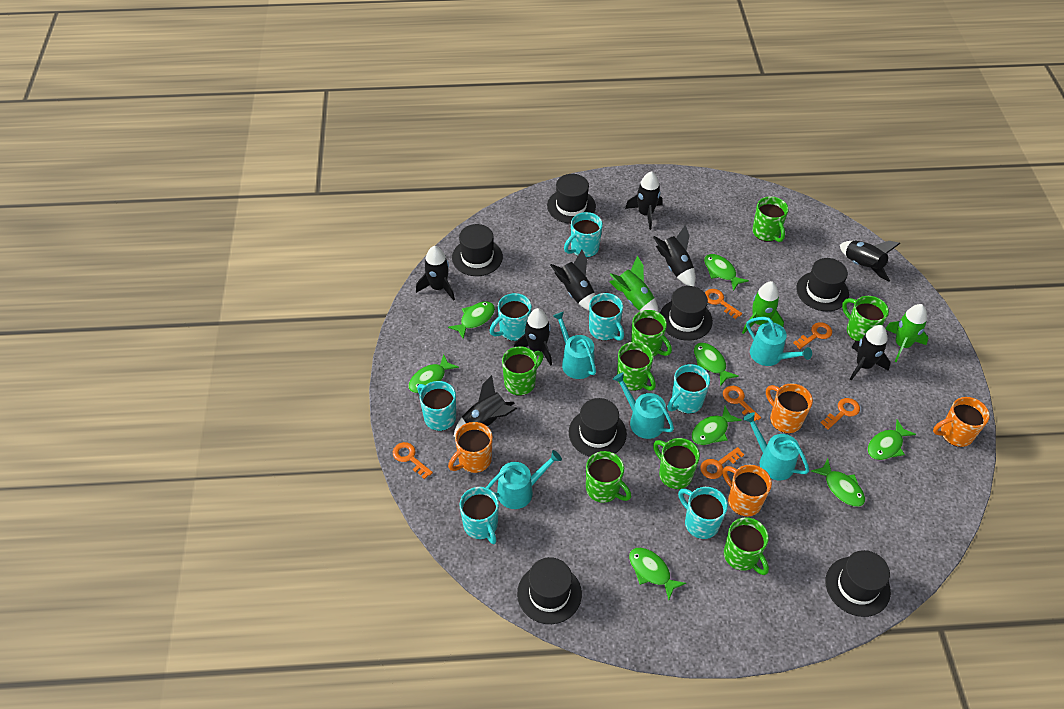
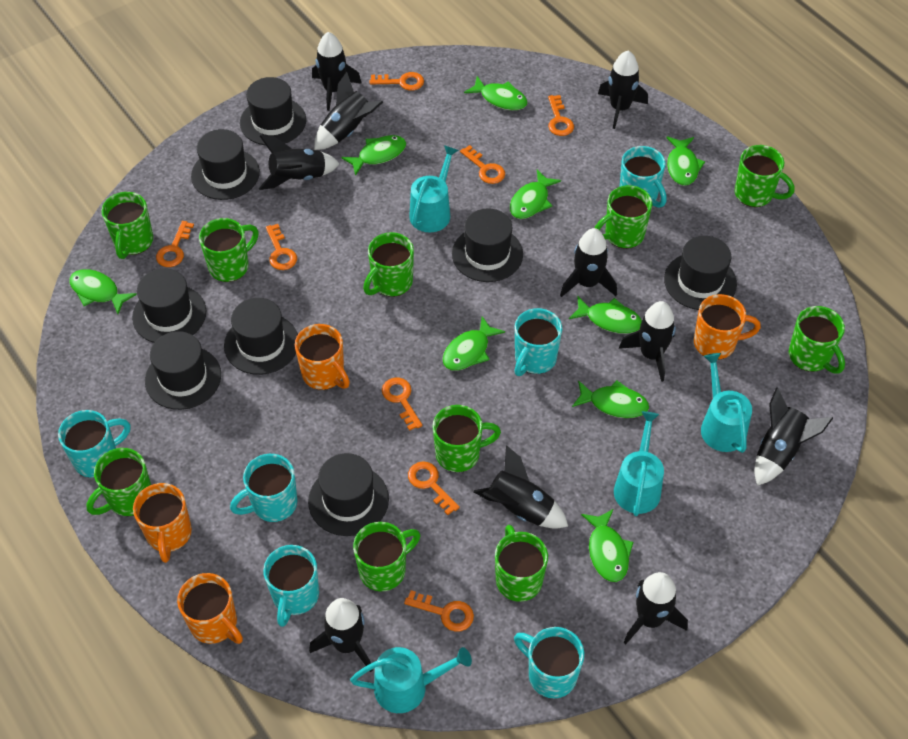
black hat: 7 -> 8
black rocket: 8 -> 10
green fish: 8 -> 9
green mug: 8 -> 10
green rocket: 3 -> 0
orange key: 6 -> 8
turquoise mug: 7 -> 6
turquoise watering can: 5 -> 4

